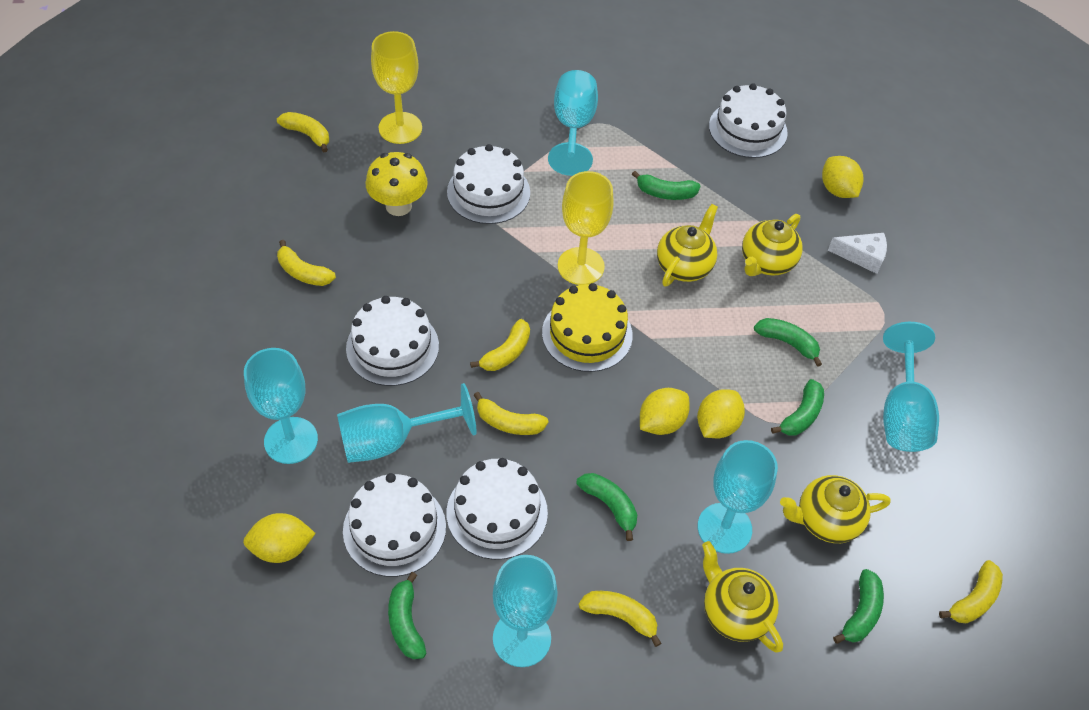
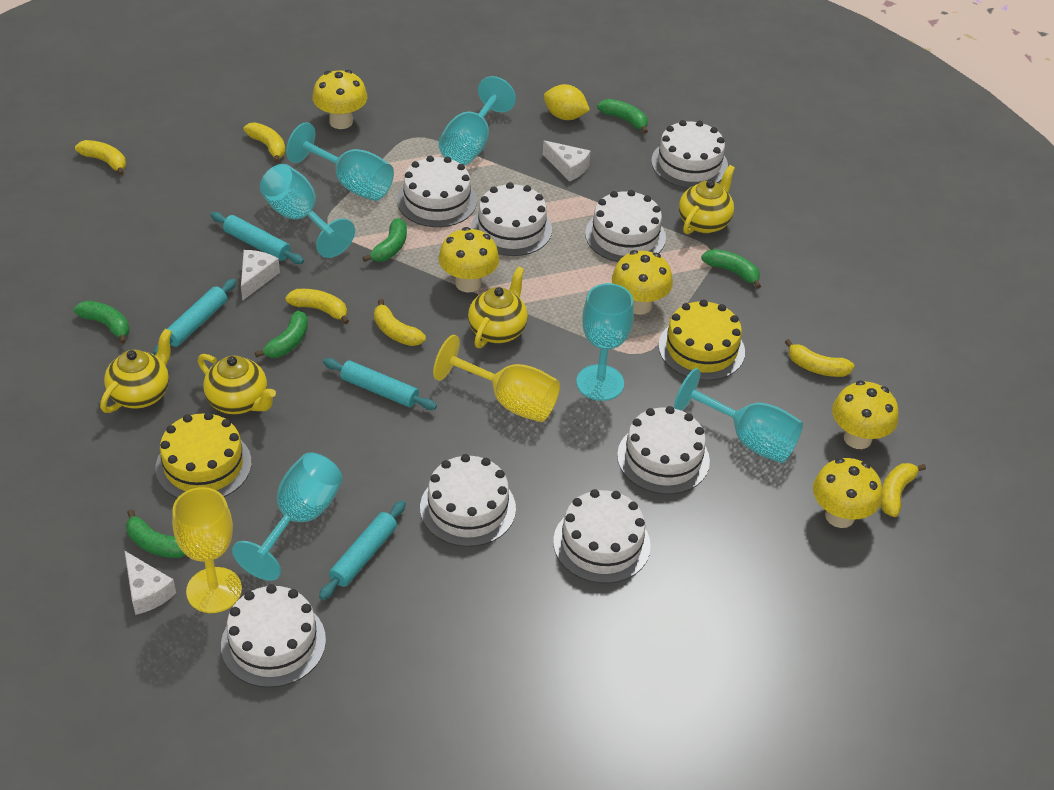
turquoise rolling pin: 0 -> 4
white cake: 5 -> 8
white cheese: 1 -> 3
yellow cake: 1 -> 2
yellow lemon: 4 -> 1
yellow mushroom: 1 -> 5

